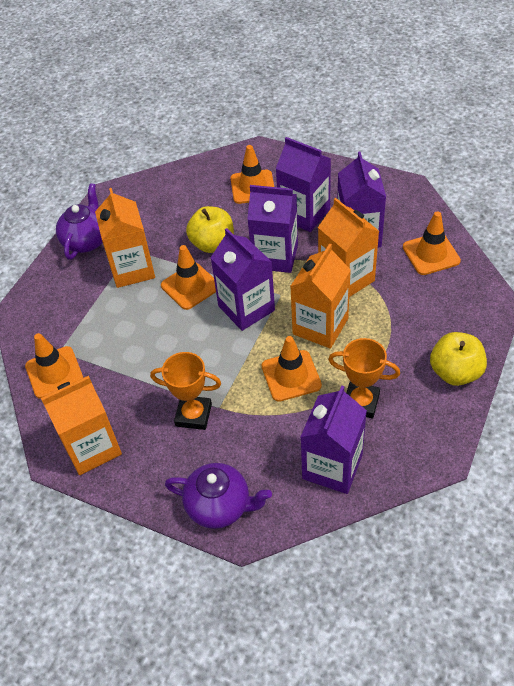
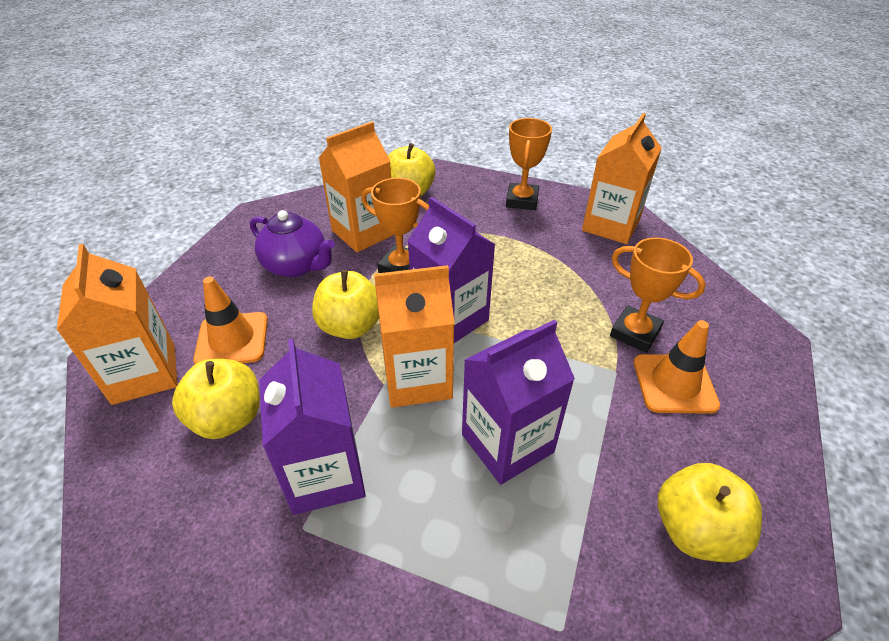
orange traffic cone: 5 -> 2
orange trophy: 2 -> 3
purple carton: 5 -> 3
purple teapot: 2 -> 1
yellow apple: 2 -> 4

